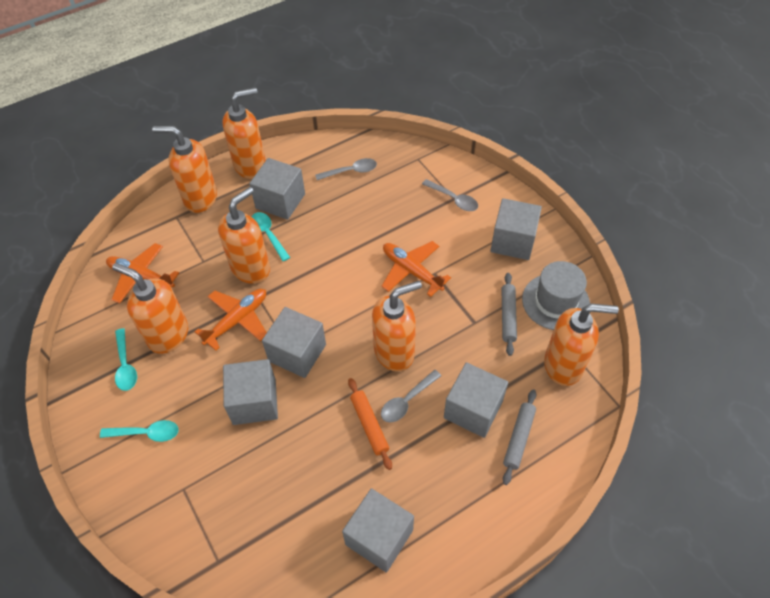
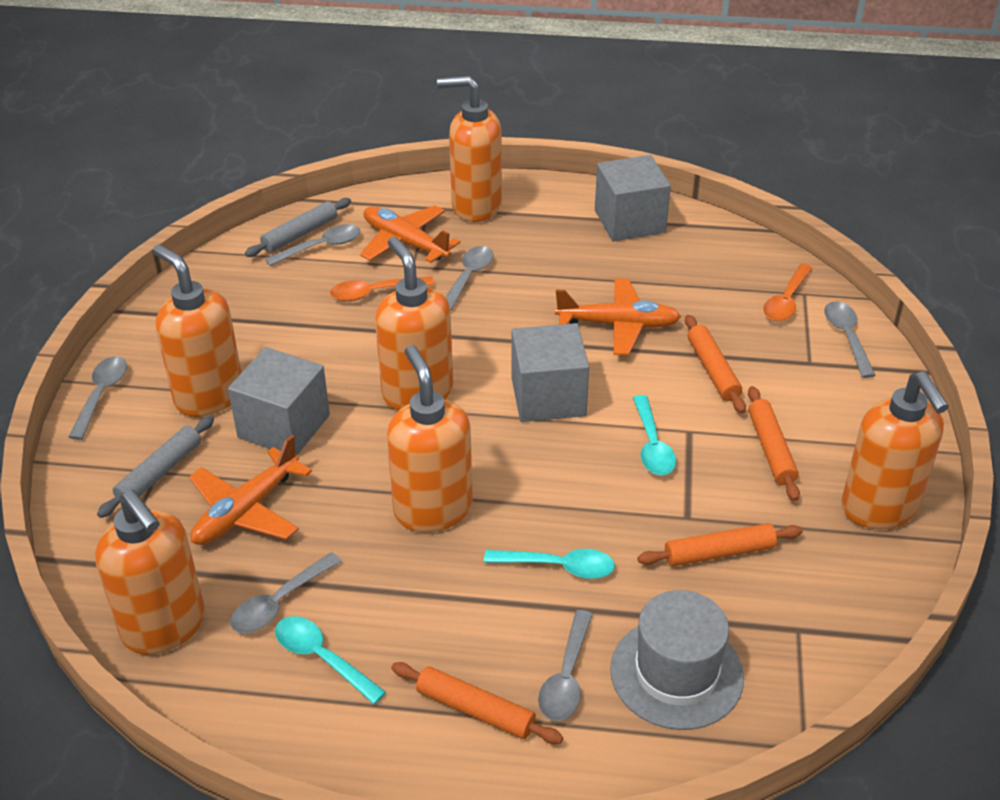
grey cube: 6 -> 3
grey spoon: 3 -> 6
orange rolling pin: 1 -> 4
orange spoon: 0 -> 2

